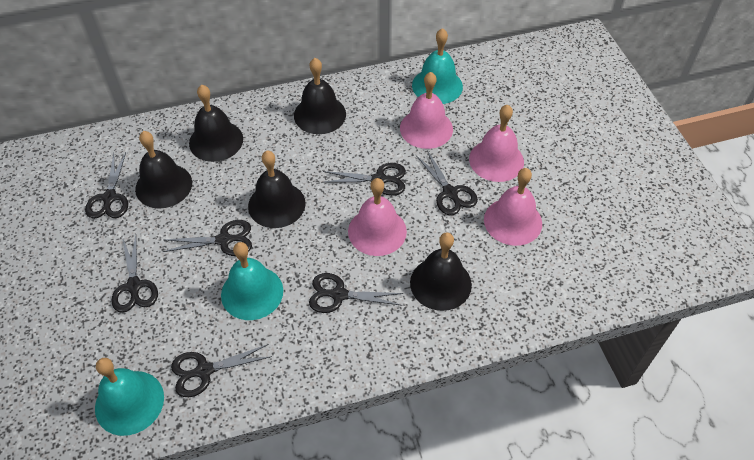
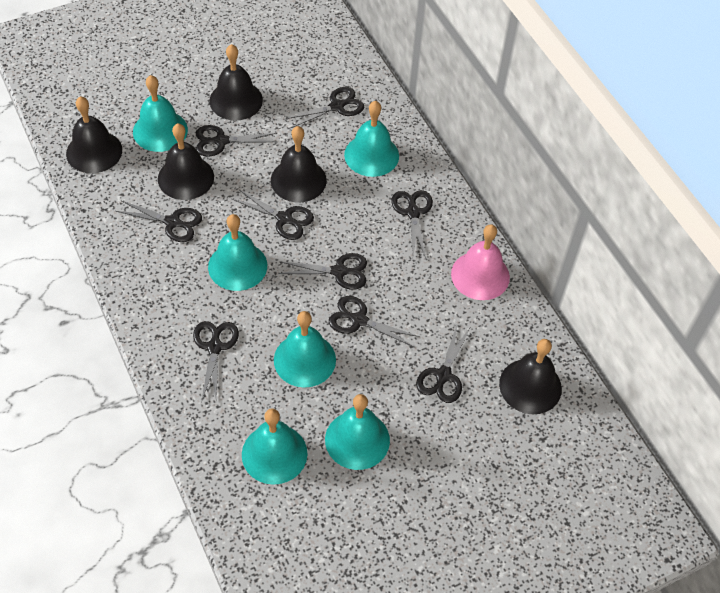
black scissors: 7 -> 9
pink bell: 4 -> 1
turquoise bell: 3 -> 6

